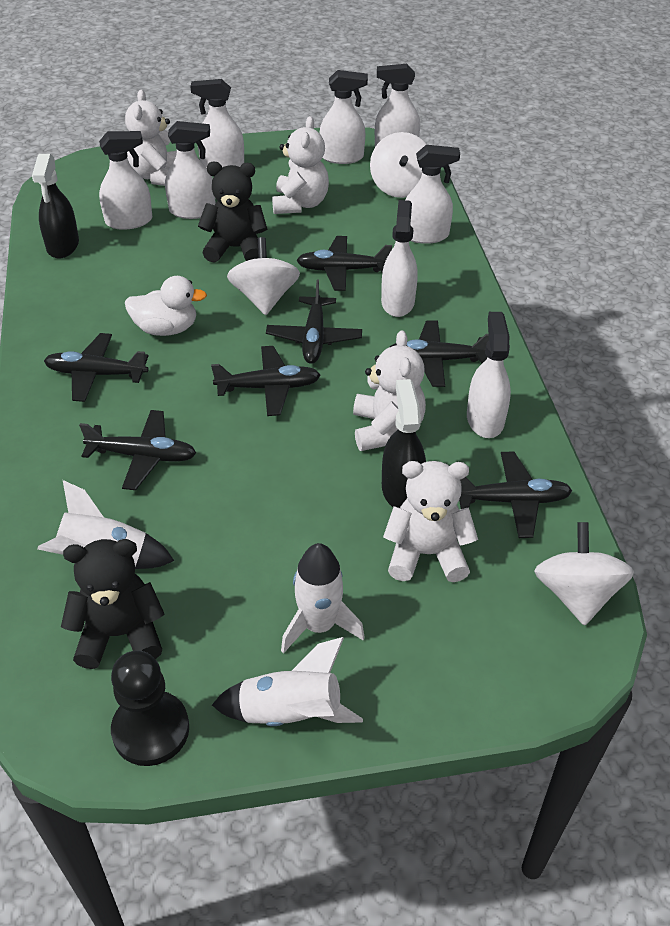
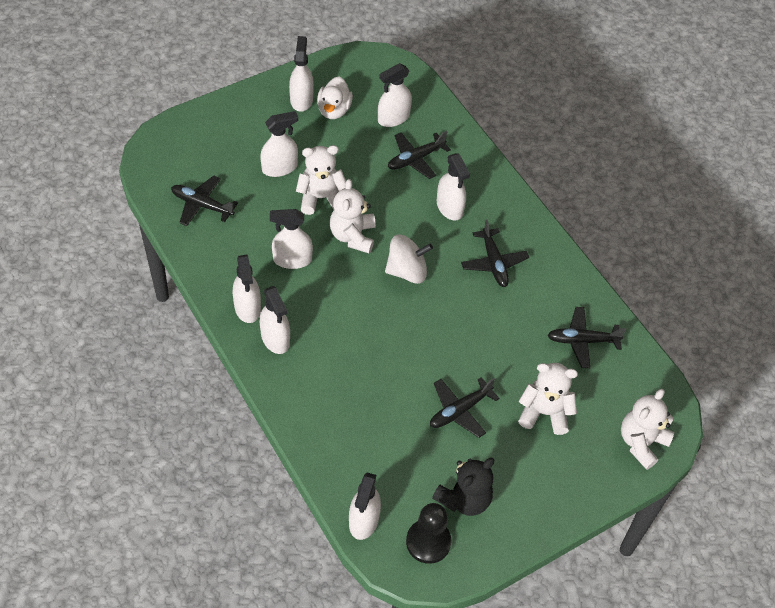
black plane: 7 -> 5
black spray bottle: 2 -> 0
black teddy bear: 2 -> 1
white rocket: 3 -> 0
white spinning top: 3 -> 1

